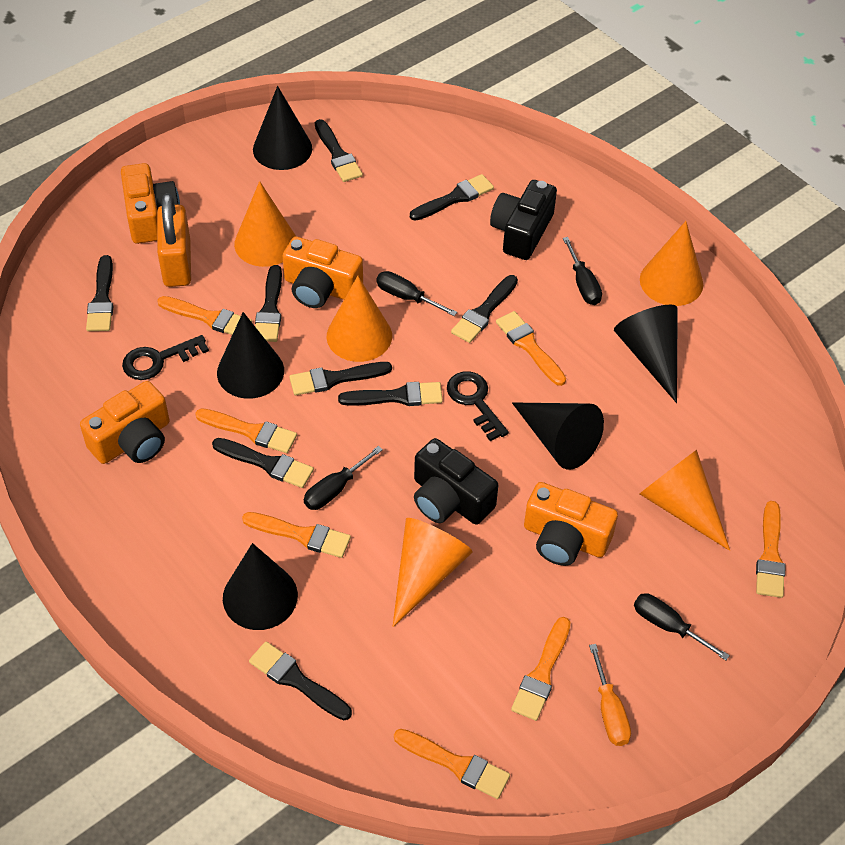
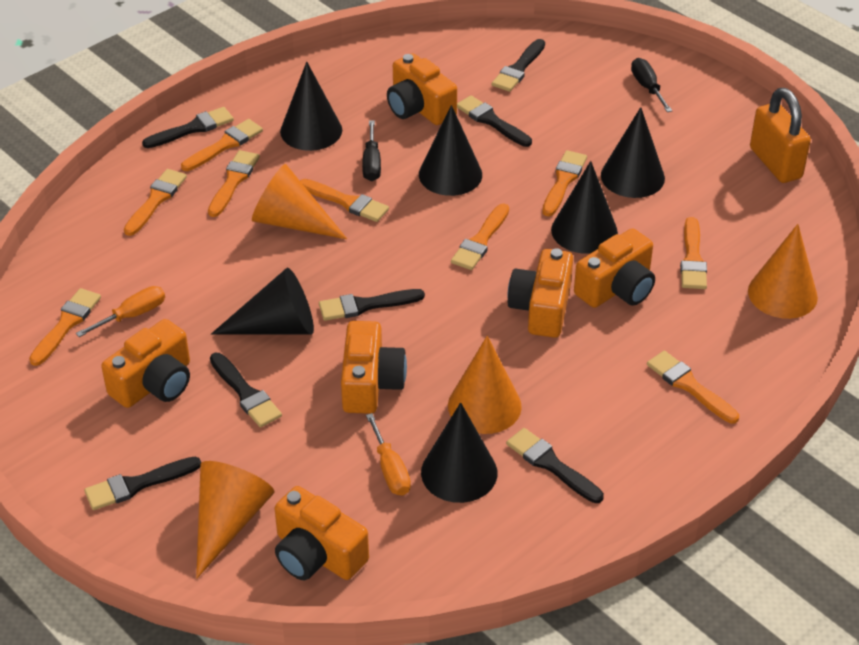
black brush: 9 -> 7
black camera: 2 -> 0
black cone: 5 -> 6
black key: 2 -> 0
black screwdriver: 4 -> 2
orange brush: 7 -> 9
orange camera: 4 -> 6
orange cone: 5 -> 4
orange screwdriver: 1 -> 2

